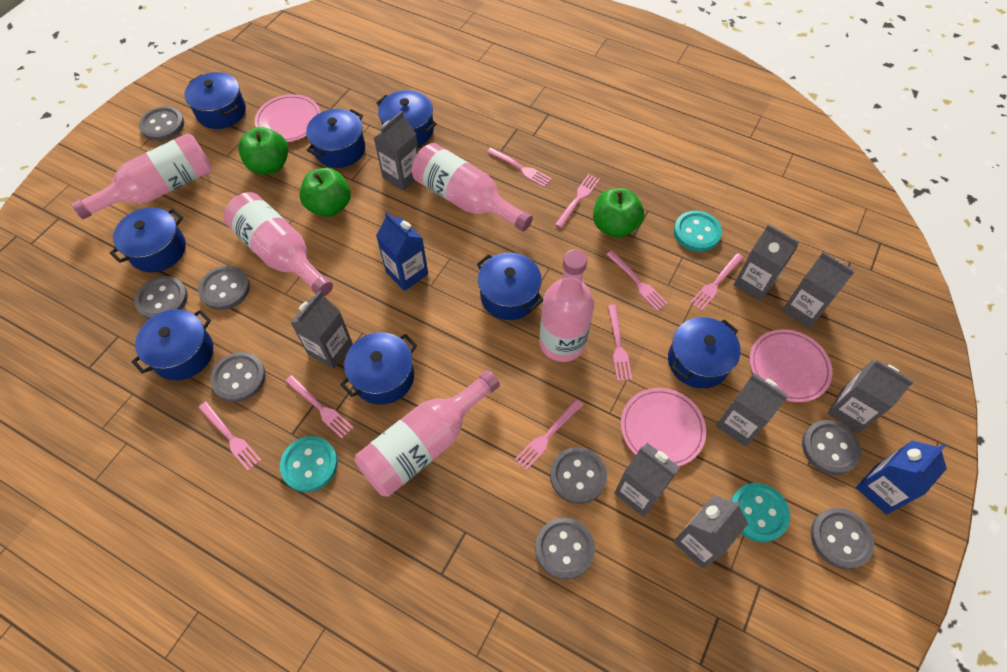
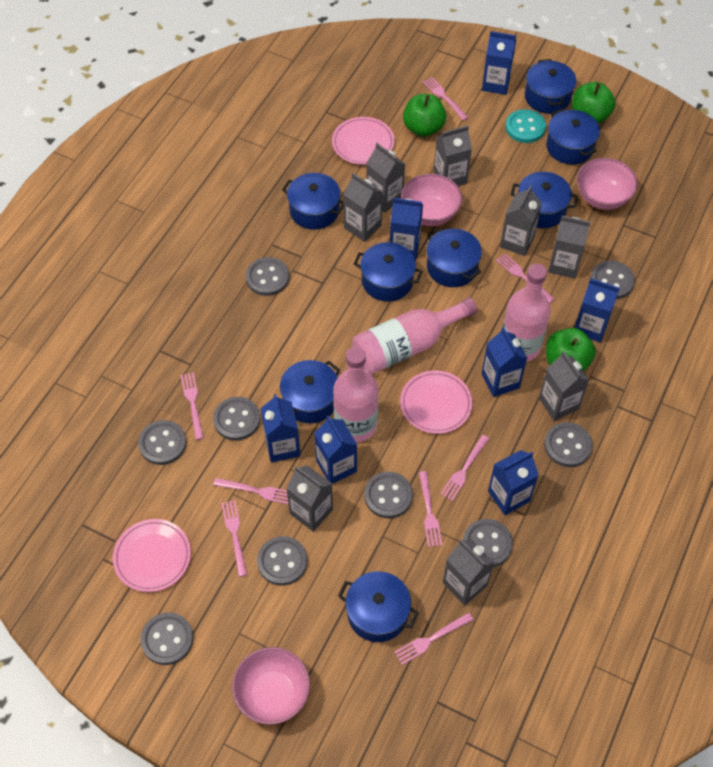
blue carton: 2 -> 7
grey button: 8 -> 9
pink bottle: 5 -> 3
pink bowl: 0 -> 3
turquoise button: 3 -> 1

